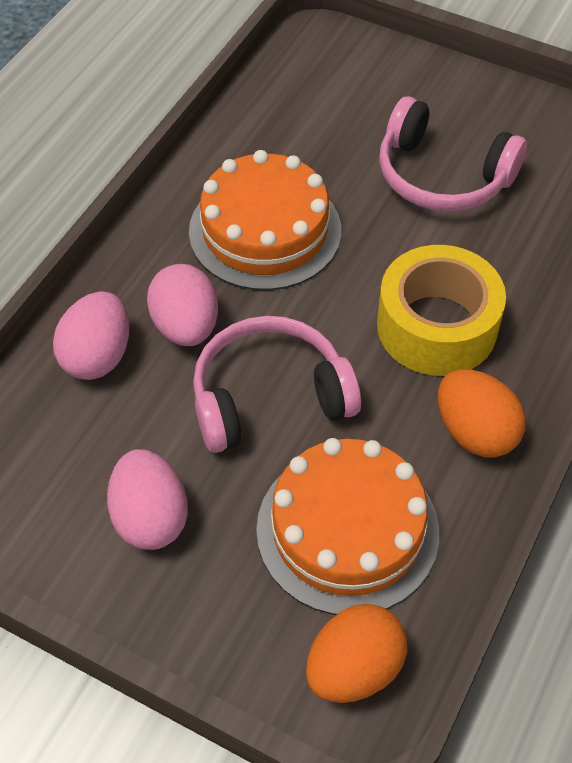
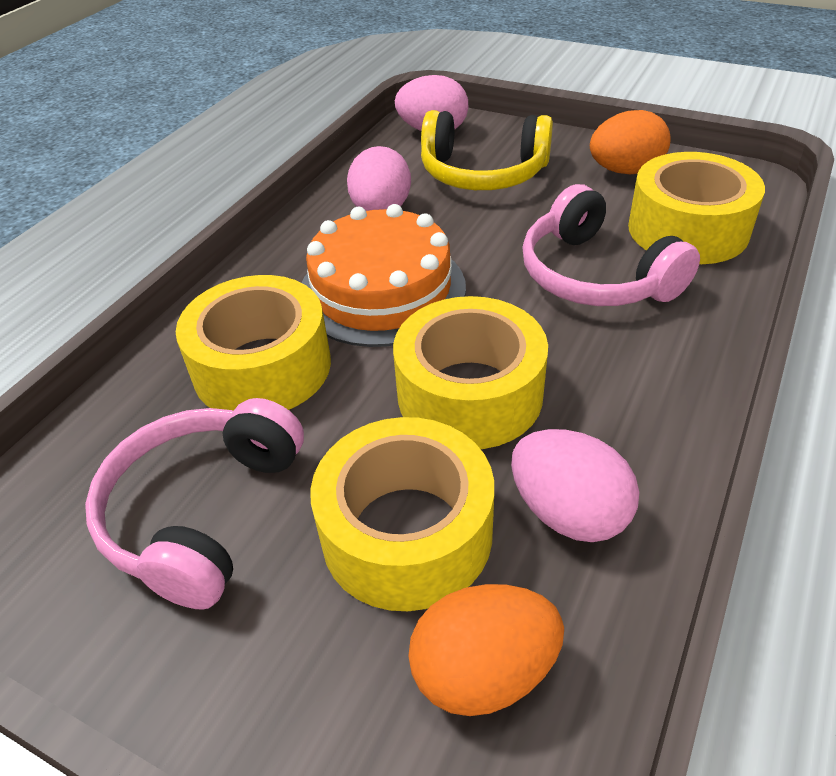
orange cake: 2 -> 1
yellow headphones: 0 -> 1
yellow tape: 1 -> 4

